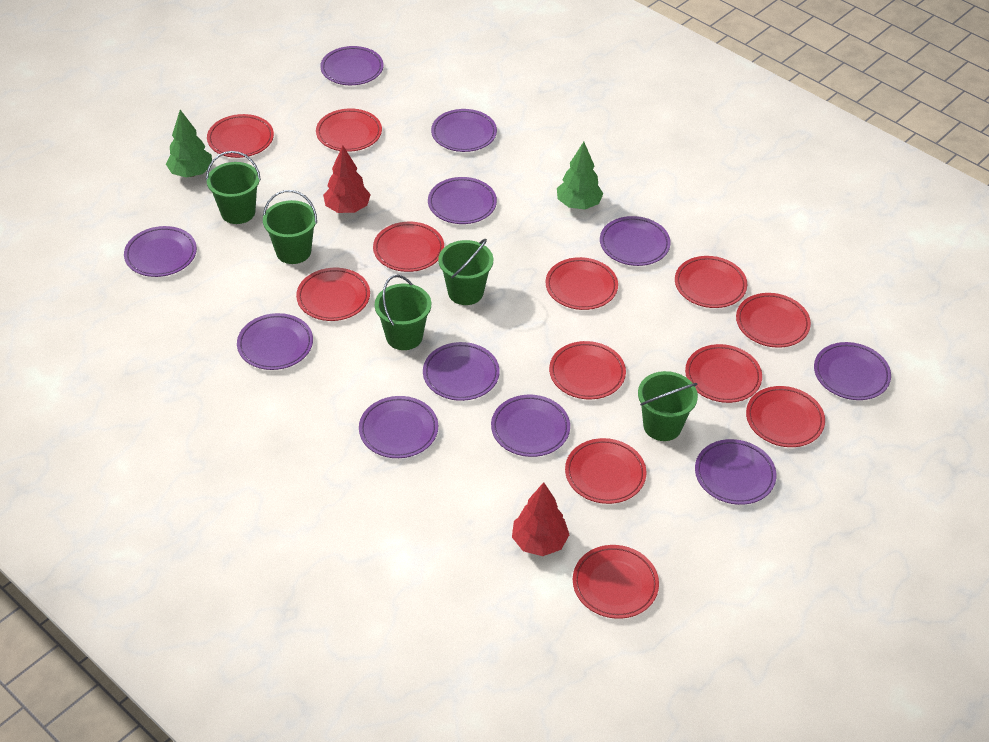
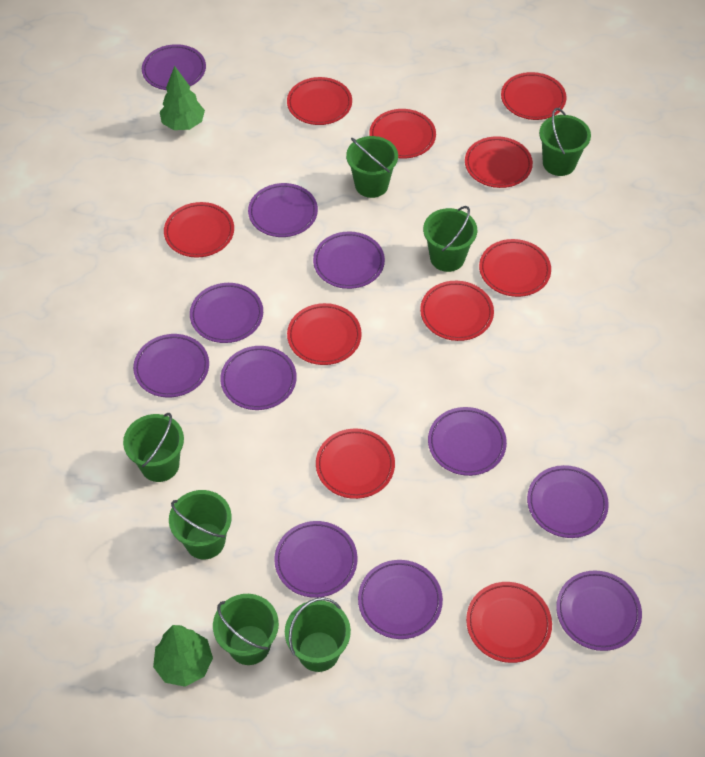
green bucket: 5 -> 7
red plate: 12 -> 10
red tree: 2 -> 0

